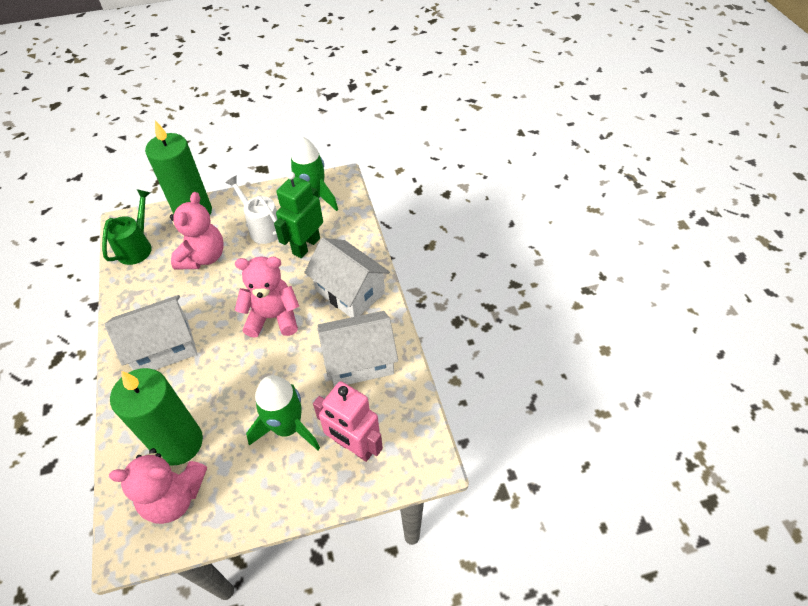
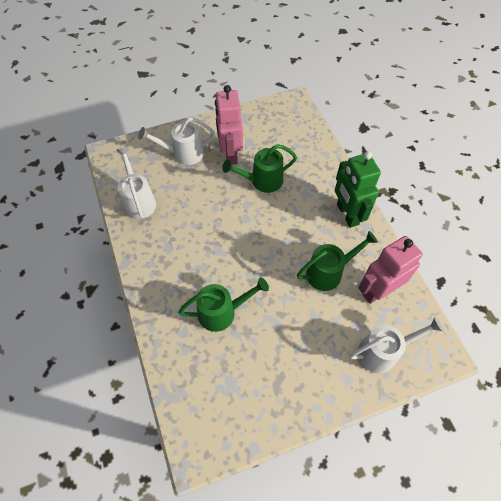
green candle: 2 -> 0
green rocket: 2 -> 0
green watering can: 1 -> 3
pink robot: 1 -> 2
pink teddy bear: 3 -> 0
white house: 3 -> 0
white watering can: 1 -> 3

